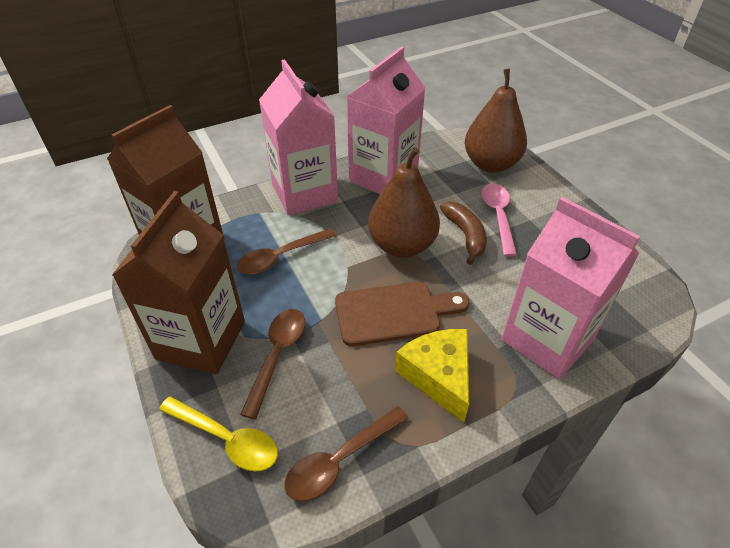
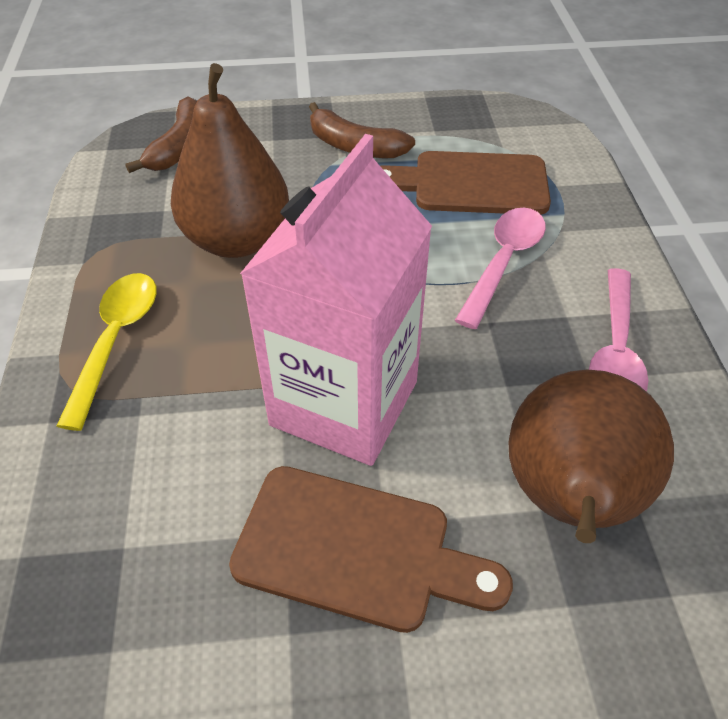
brown banana: 1 -> 2
brown carton: 2 -> 0
brown cutting board: 1 -> 2
brown spoon: 3 -> 0
pink carton: 3 -> 1
pink spoon: 1 -> 2
yellow cheese: 1 -> 0

